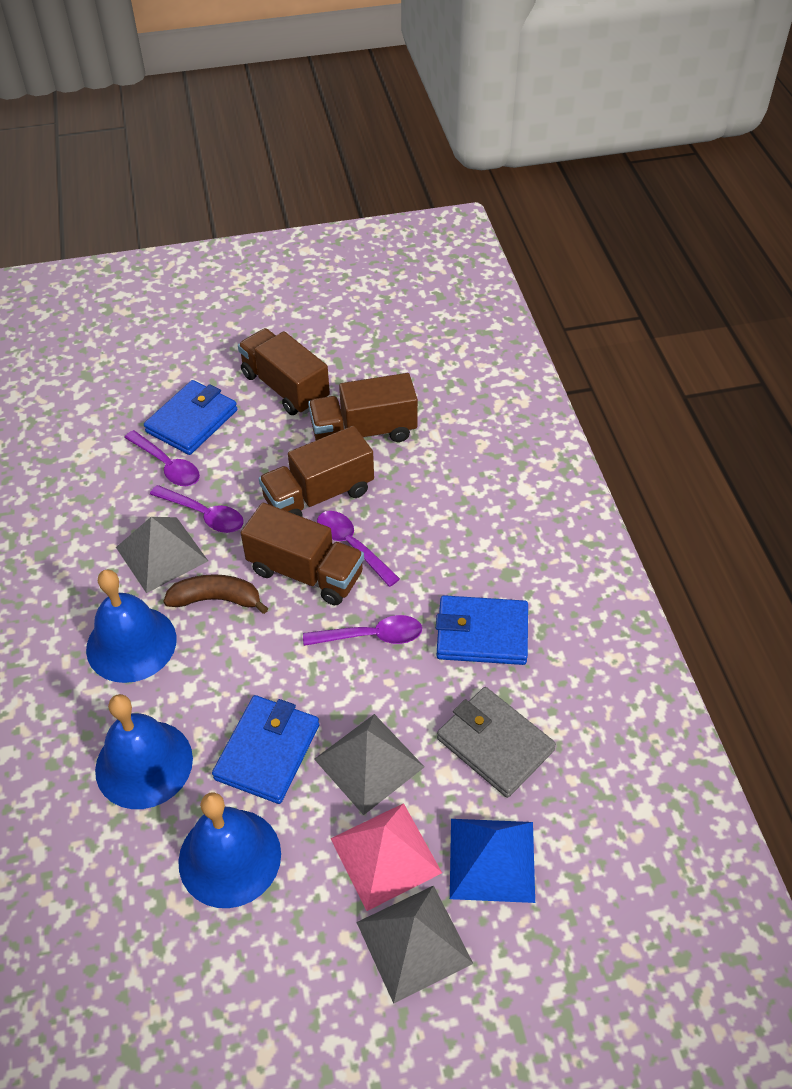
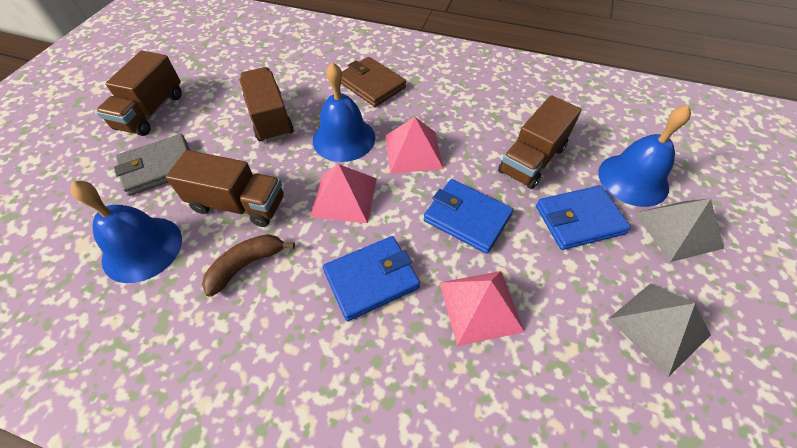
blue pyramid: 1 -> 0
brown wallet: 0 -> 1
grey pyramid: 3 -> 2
pink pyramid: 1 -> 3
purple spoon: 4 -> 0

